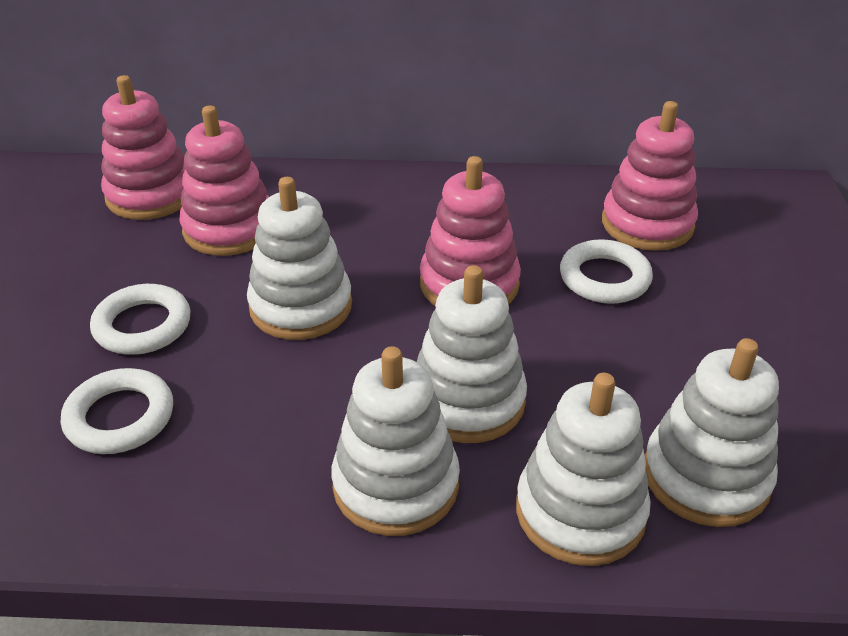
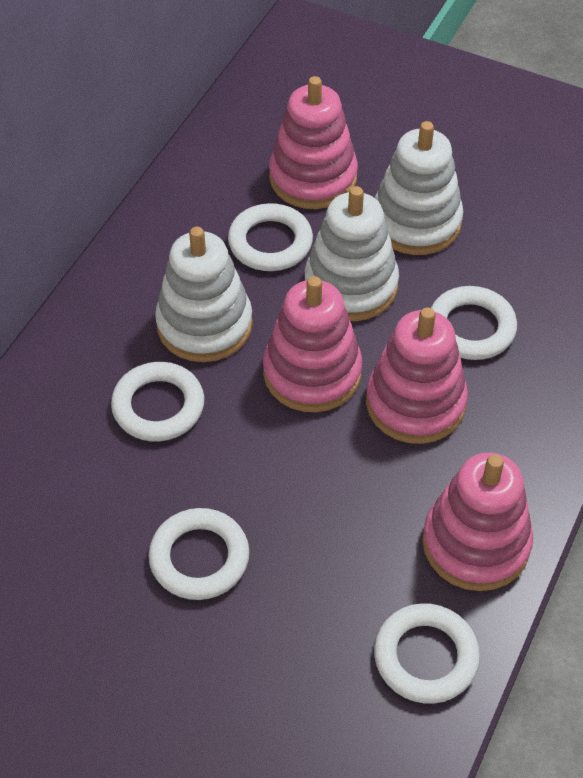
white ring: 3 -> 5
white stacking toy: 5 -> 3

